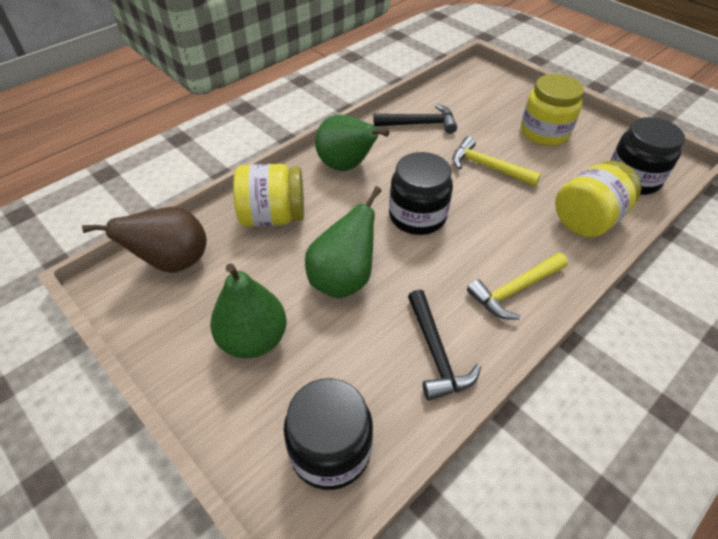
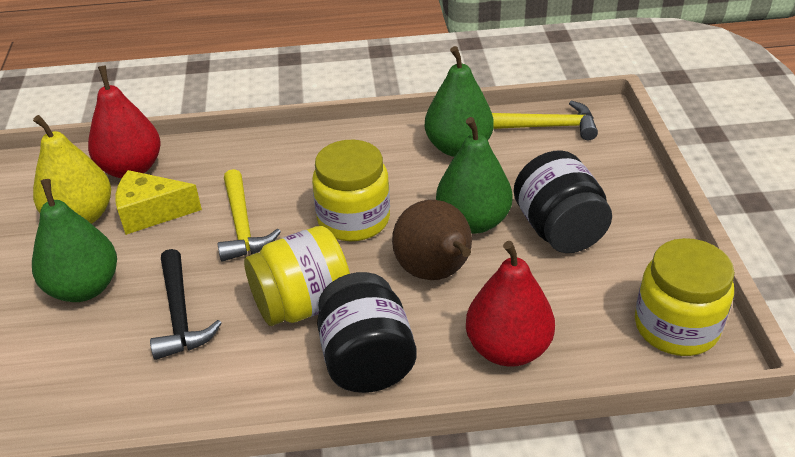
black hammer: 2 -> 1
black jar: 3 -> 2
red pear: 0 -> 2
yellow cheese: 0 -> 1
yellow pear: 0 -> 1

